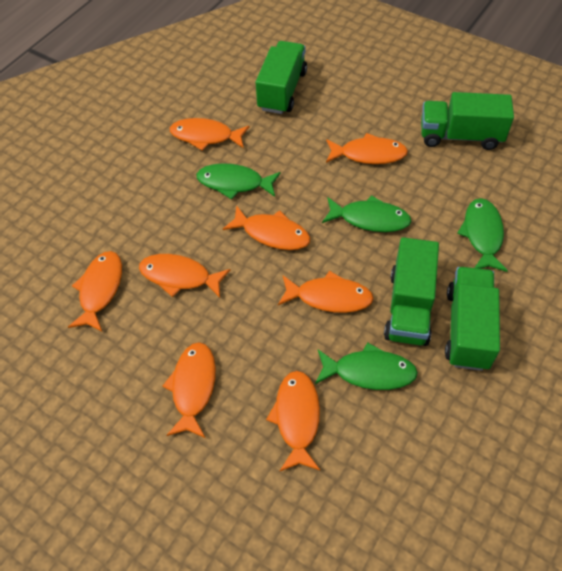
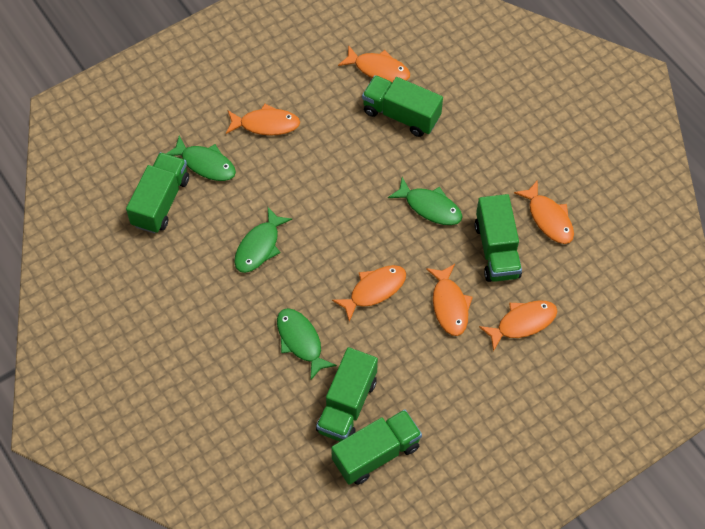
green truck: 4 -> 5
orange fish: 8 -> 6

